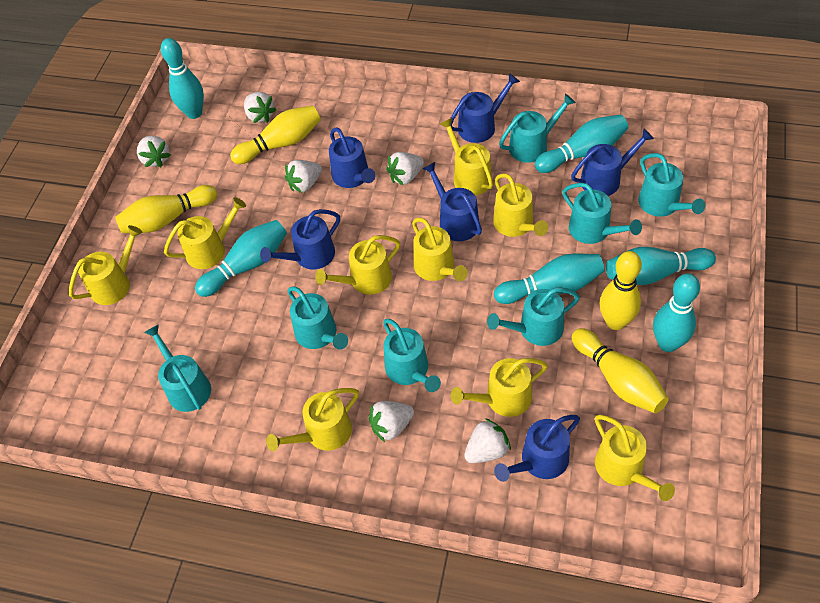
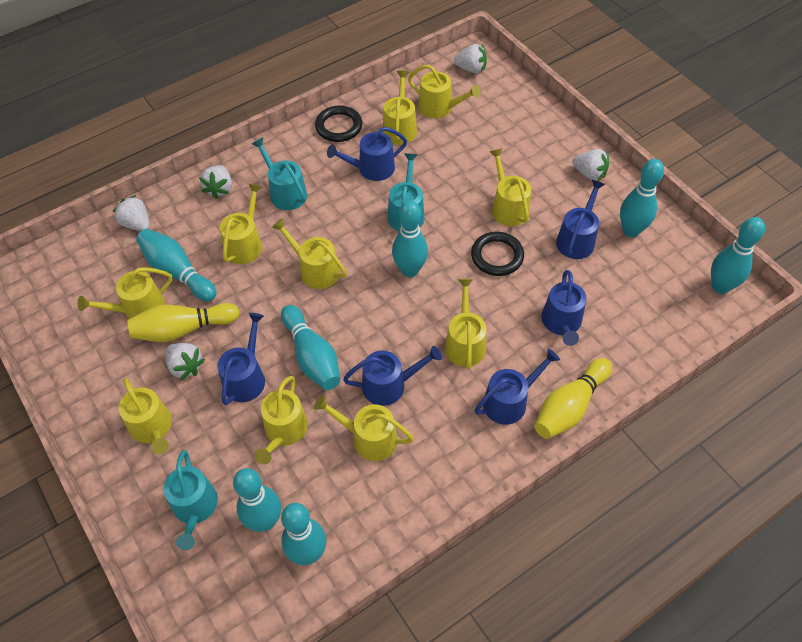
black ring: 0 -> 2
turquoise bowling pin: 6 -> 7
turquoise watering can: 7 -> 3
white strawberry: 6 -> 5
yellow bowling pin: 4 -> 2
yellow watering can: 9 -> 10

